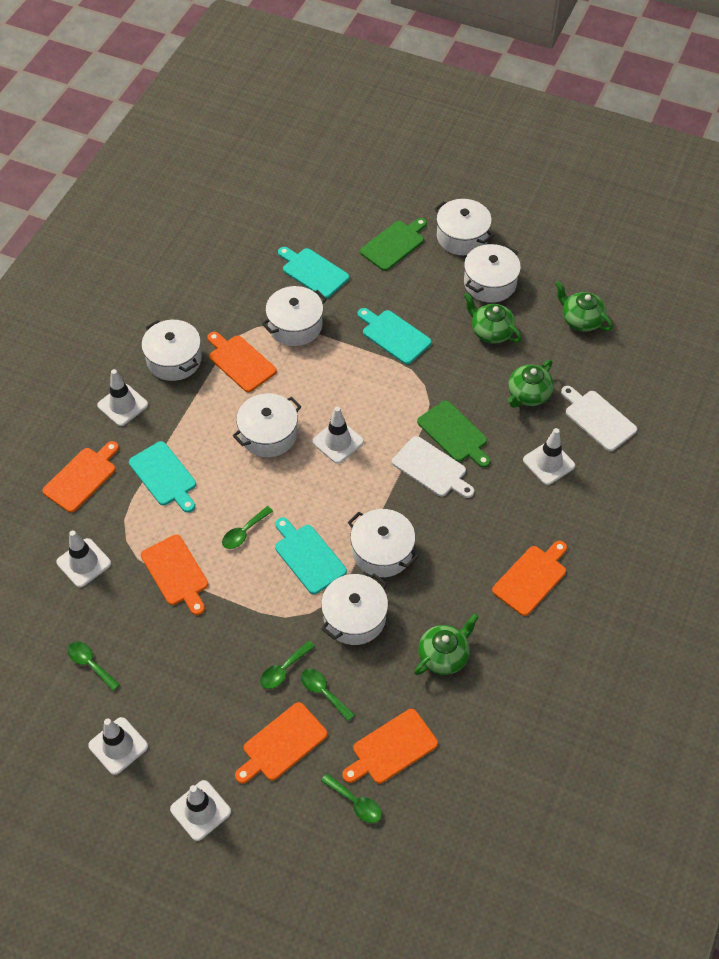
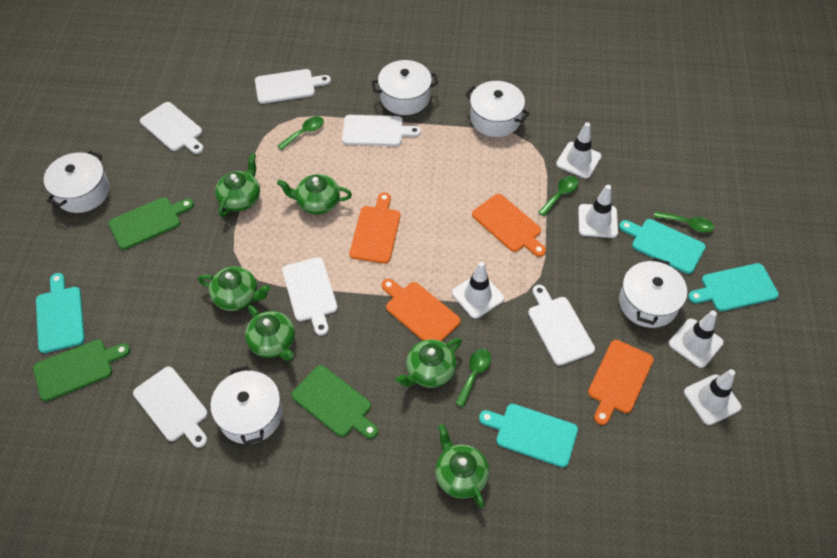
green cutting board: 2 -> 3
green spoon: 5 -> 4
green teapot: 4 -> 6
orange cutting board: 6 -> 4
white cutting board: 2 -> 6
white pot: 7 -> 5
white traffic cone: 6 -> 5

